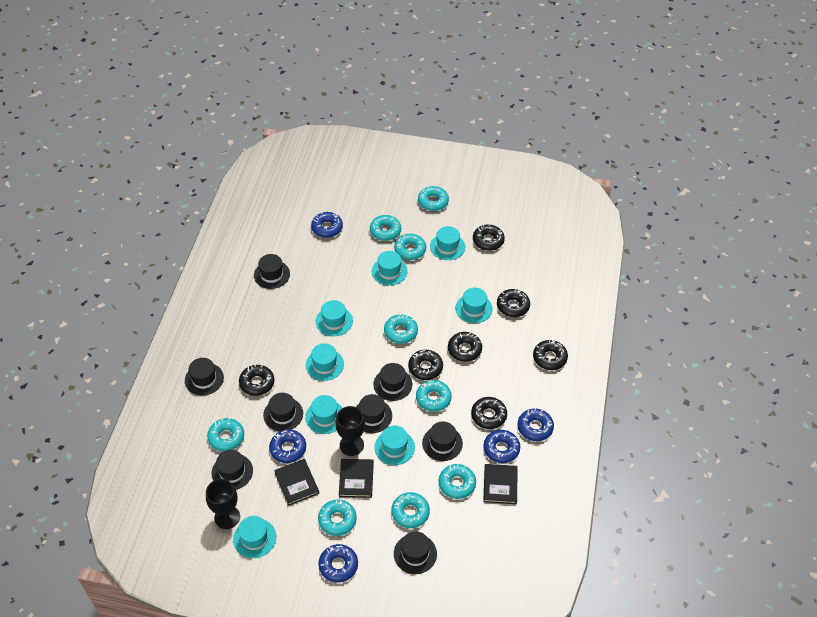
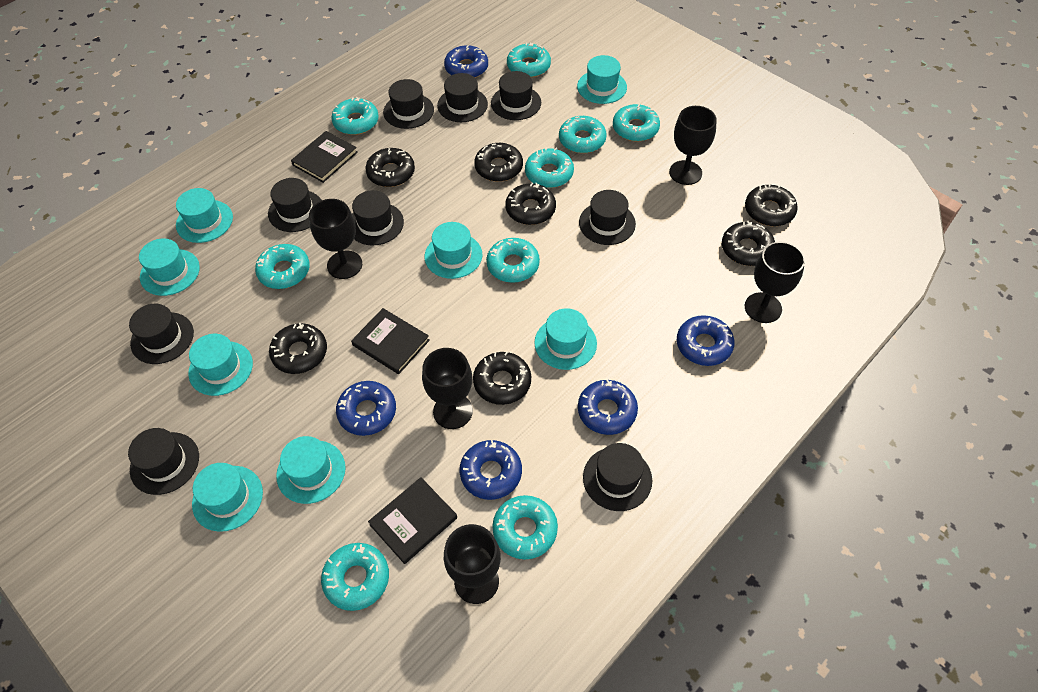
black goblet: 2 -> 5
black hat: 8 -> 9

